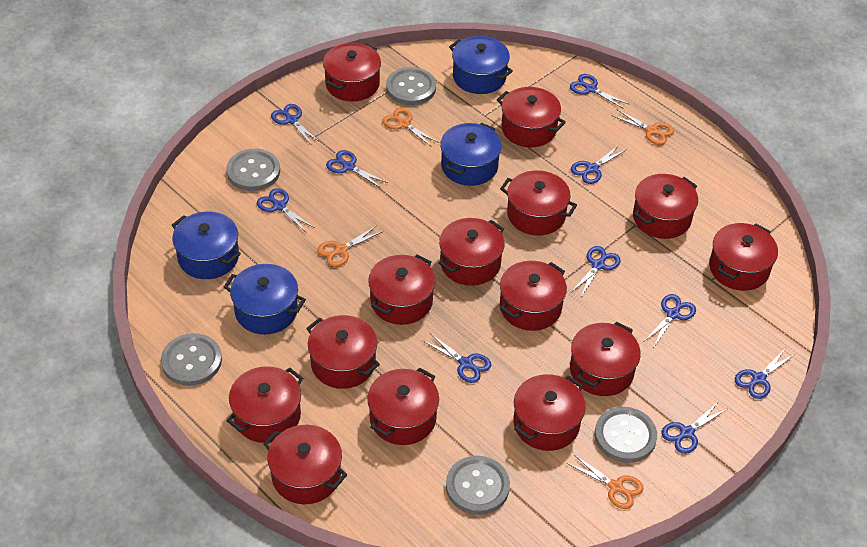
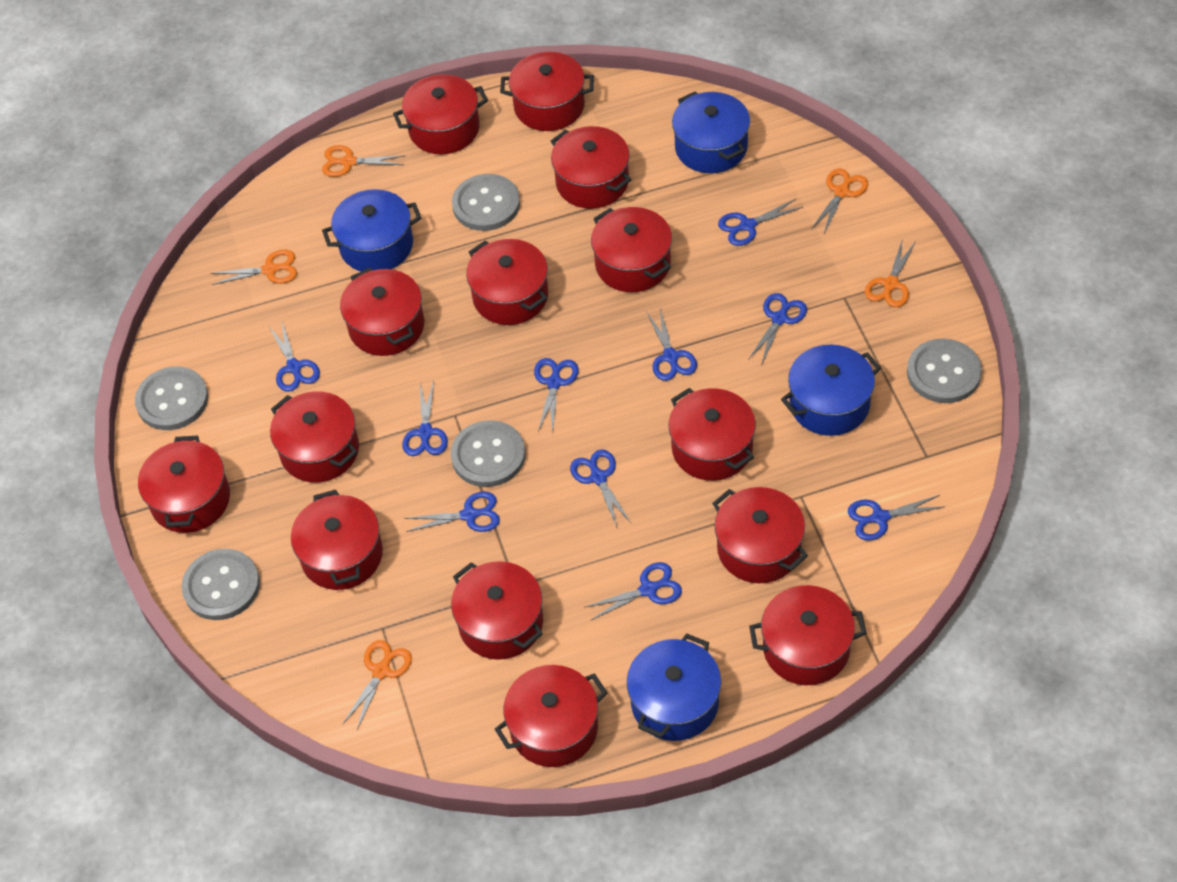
orange scissors: 4 -> 5

